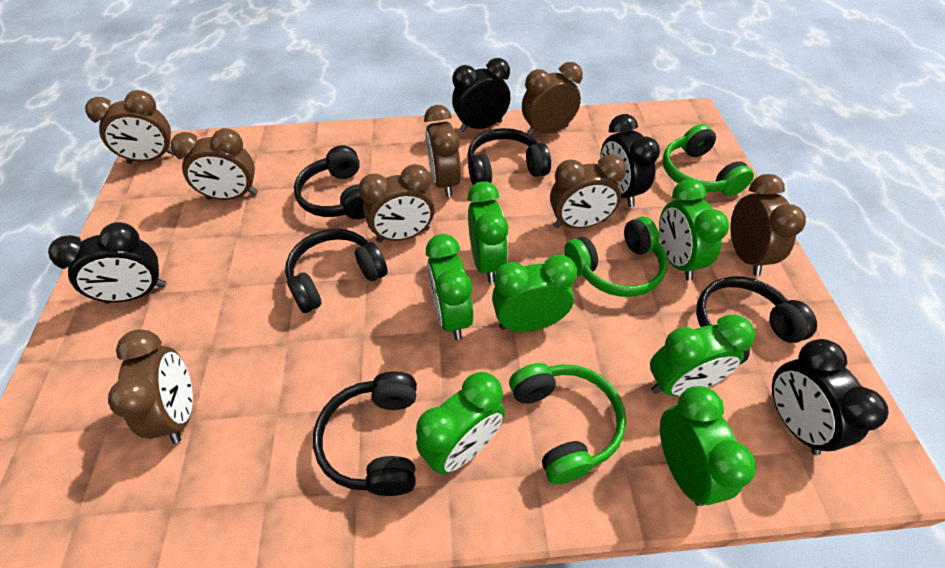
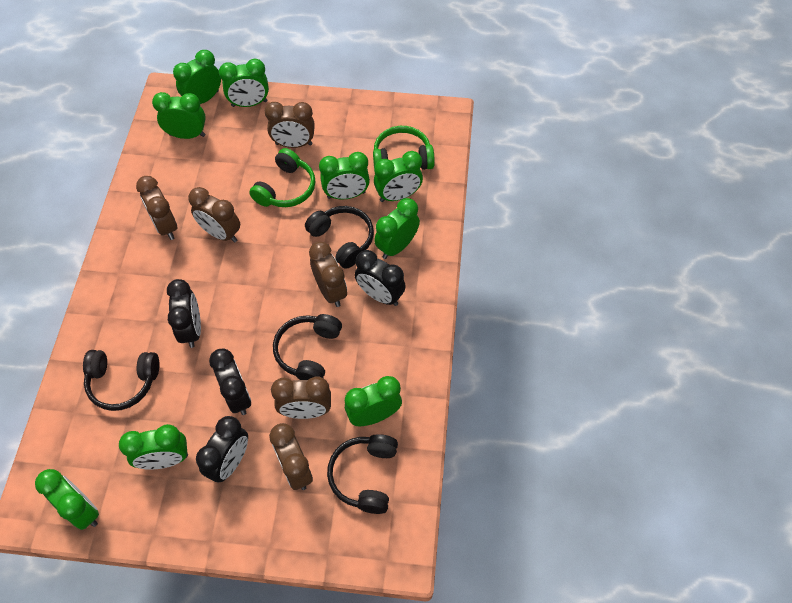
black headphones: 5 -> 4
brown clock: 8 -> 6
green clock: 7 -> 9
green headphones: 3 -> 2

